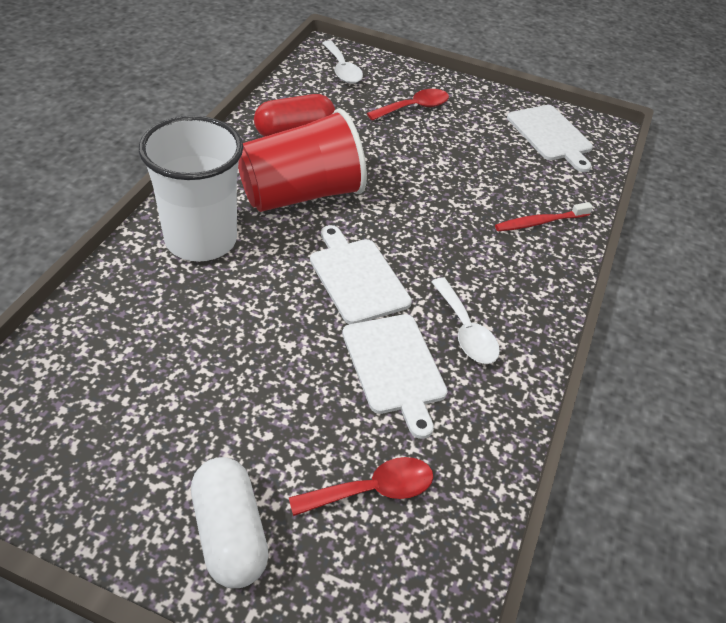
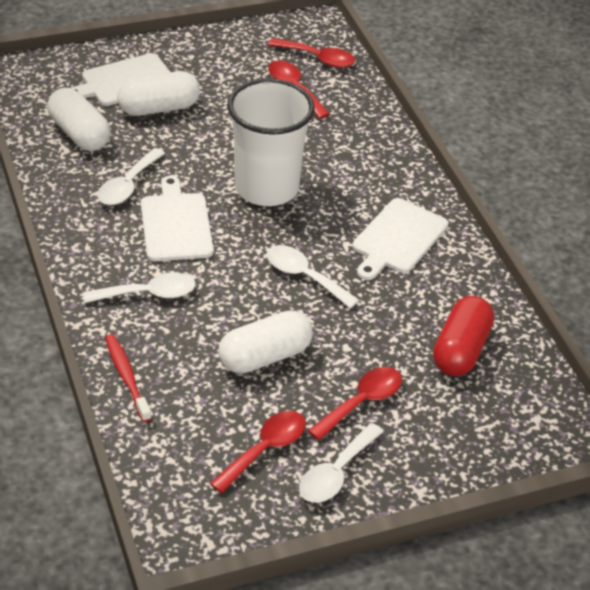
red cup: 1 -> 0
red spoon: 2 -> 4
white capsule: 1 -> 3
white spoon: 2 -> 4

